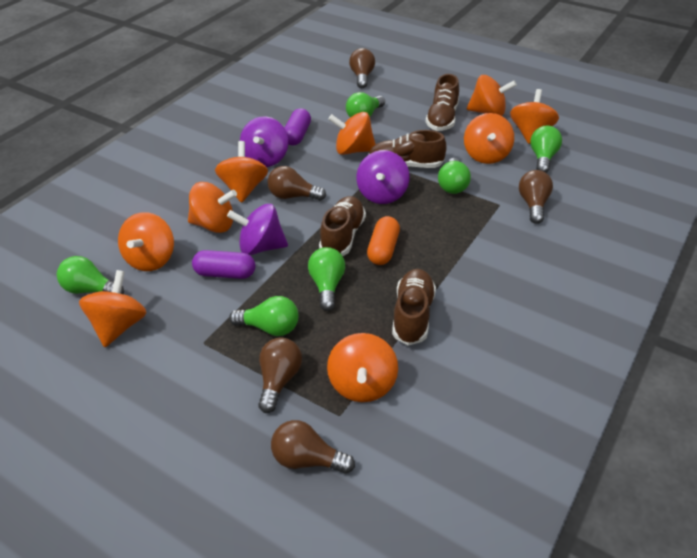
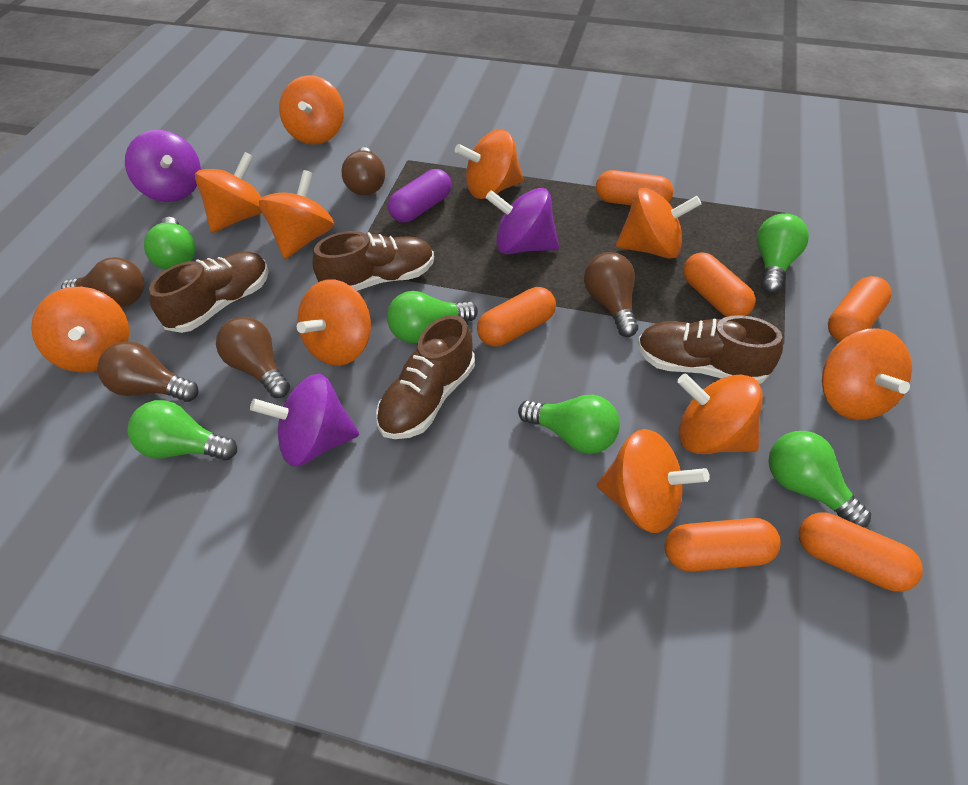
orange capsule: 1 -> 6
orange spinning top: 9 -> 10
purple capsule: 2 -> 1

